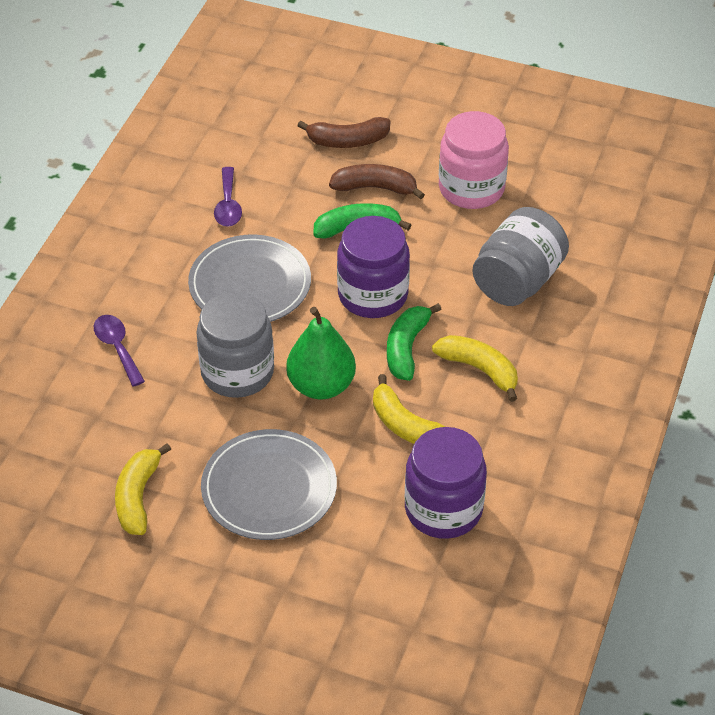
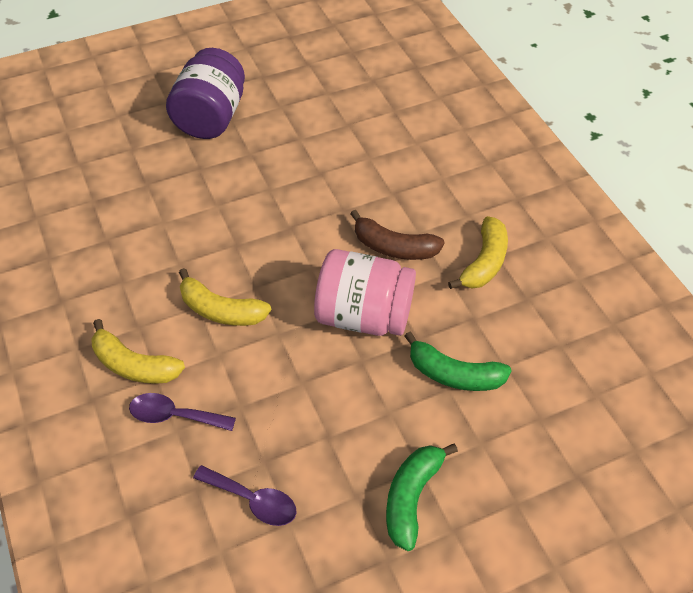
brown banana: 2 -> 1
green pear: 1 -> 0
grey jar: 2 -> 0
grey plate: 2 -> 0
purple jar: 2 -> 1

